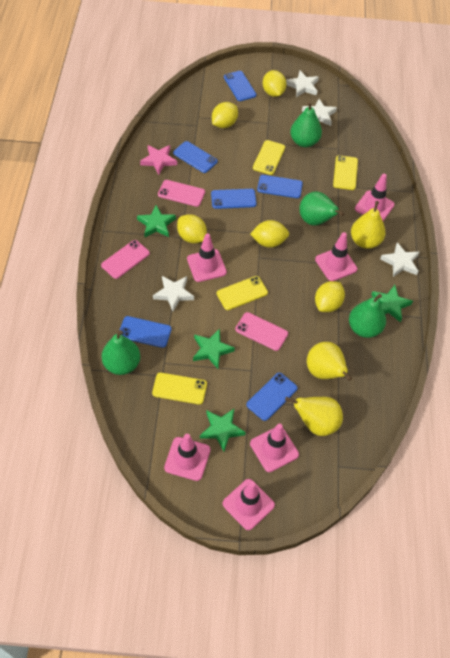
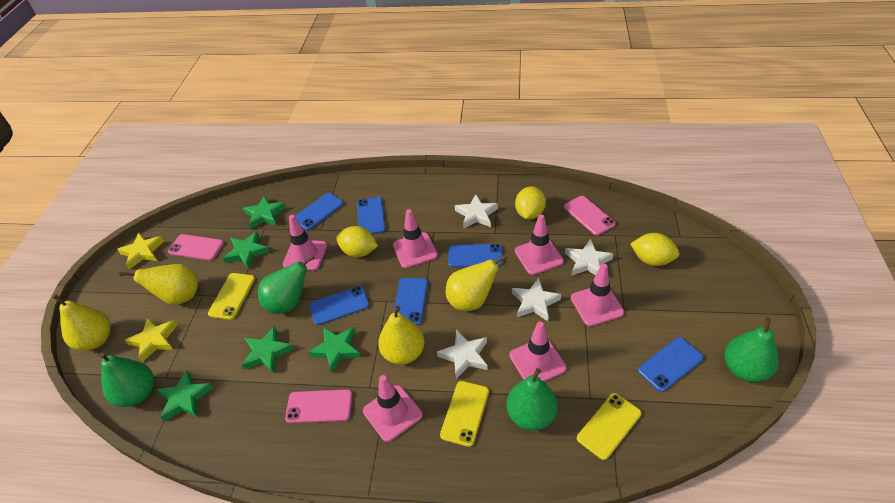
green star: 4 -> 5
pink star: 1 -> 0
yellow lemon: 5 -> 3
yellow pear: 3 -> 4
yellow phone: 4 -> 3
yellow star: 0 -> 2

